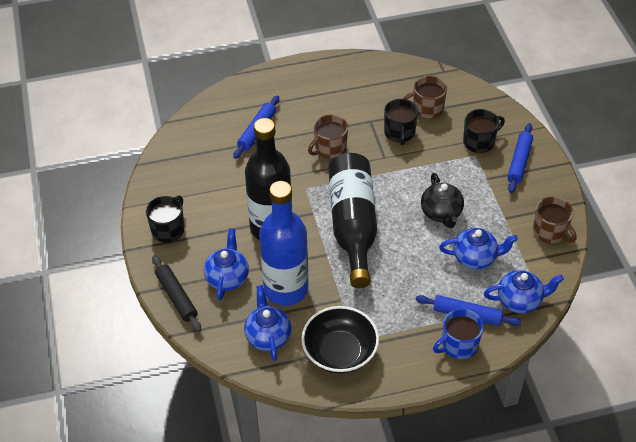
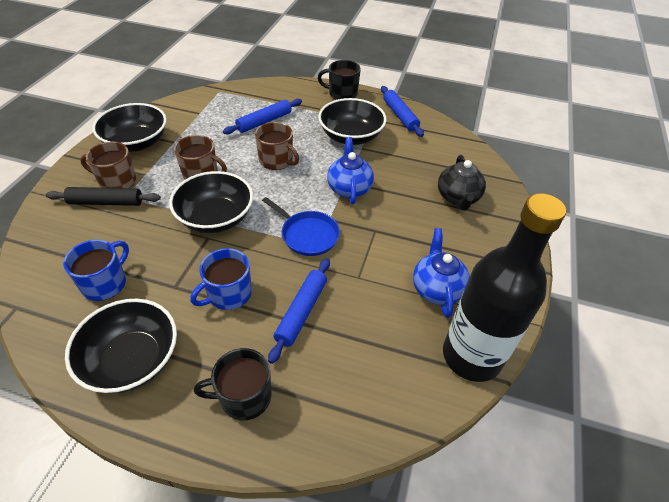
black bottle: 2 -> 1
black bowl: 1 -> 4
black mug: 3 -> 2
blue bottle: 1 -> 0
blue mug: 1 -> 2
blue pan: 0 -> 1
blue teapot: 4 -> 2

